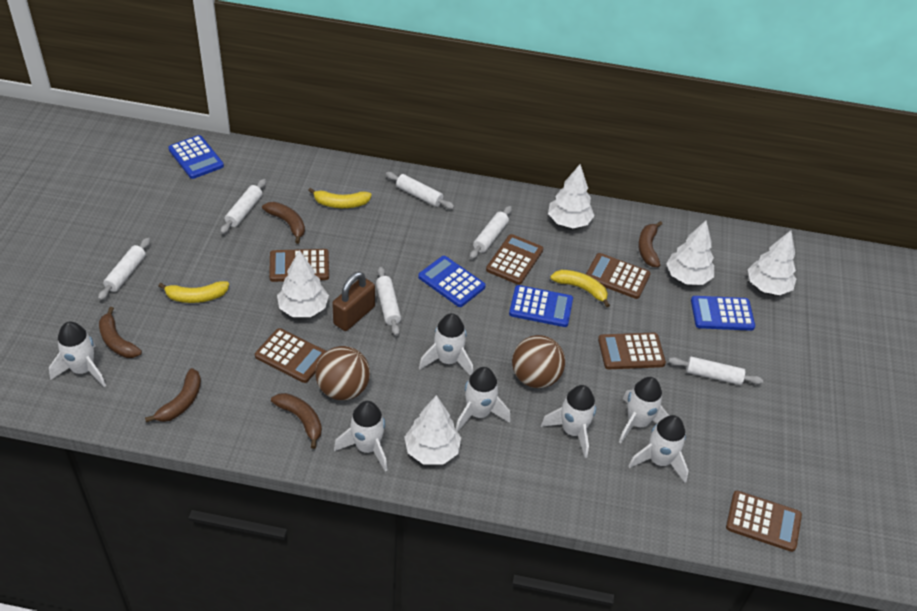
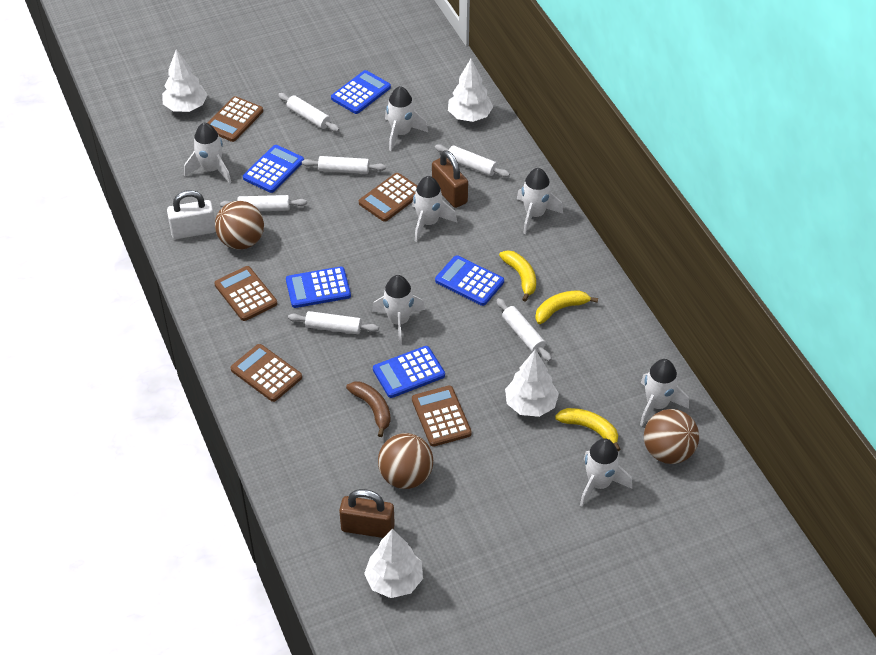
blue calculator: 4 -> 5
brown ball: 2 -> 3
brown banana: 5 -> 1
brown calculator: 6 -> 5
brown padlock: 1 -> 2
white padlock: 0 -> 1
white tree: 5 -> 4

